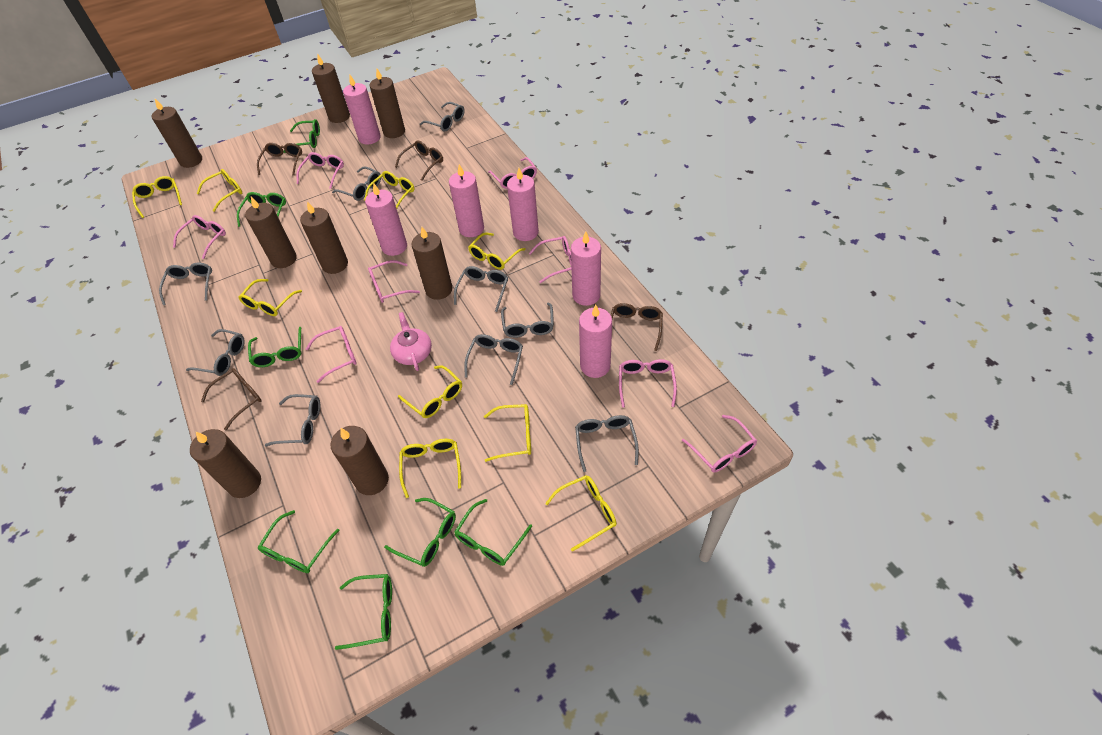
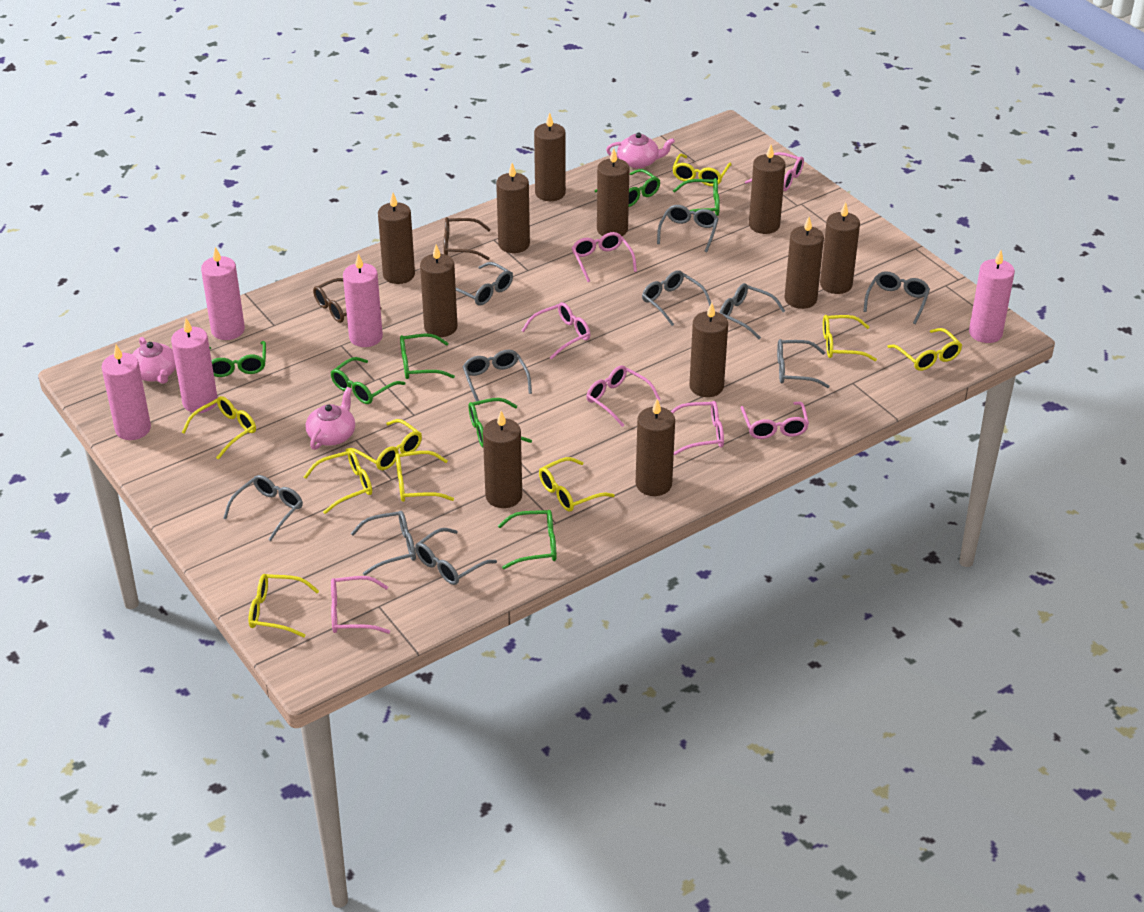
brown candle: 8 -> 11
brown glasses: 4 -> 2
grey glasses: 9 -> 10
pink candle: 6 -> 5
pink glasses: 8 -> 7
pink teapot: 1 -> 3

